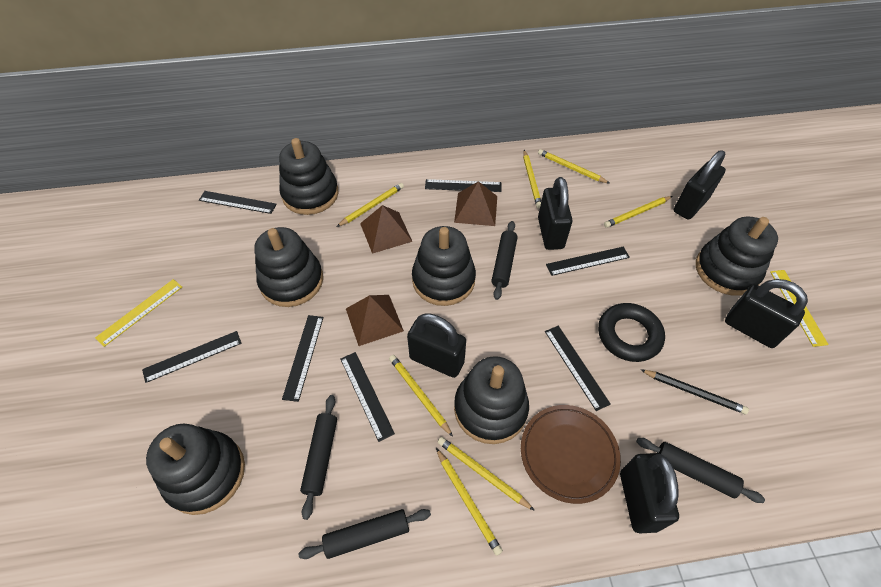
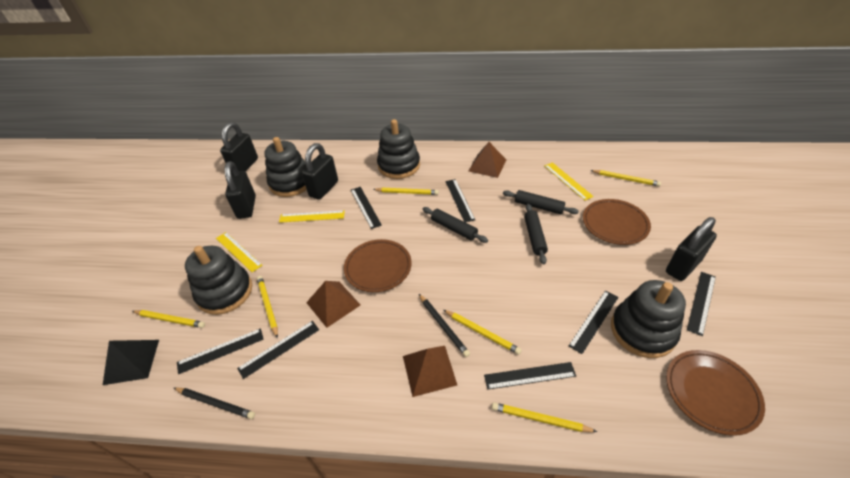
black padlock: 5 -> 4
black pencil: 1 -> 2
black pyramid: 0 -> 1
black ring: 1 -> 0
black rolling pin: 4 -> 3
black stacking toy: 6 -> 4
brown plate: 1 -> 3
yellow pencil: 7 -> 6
yellow ruler: 2 -> 3

